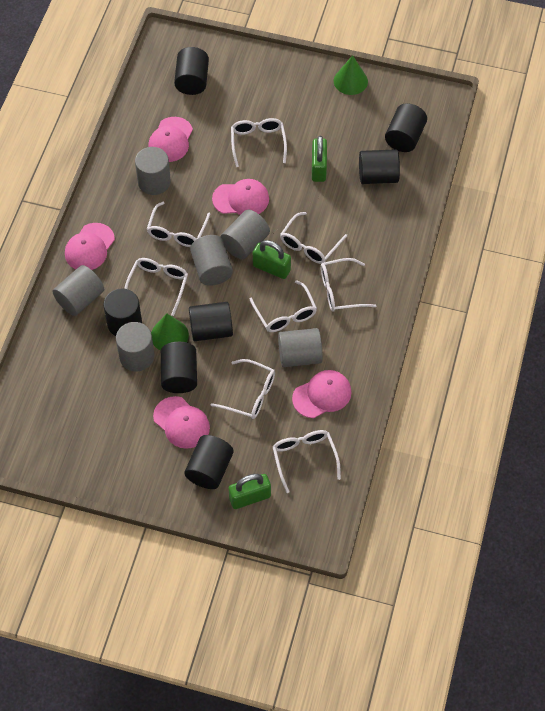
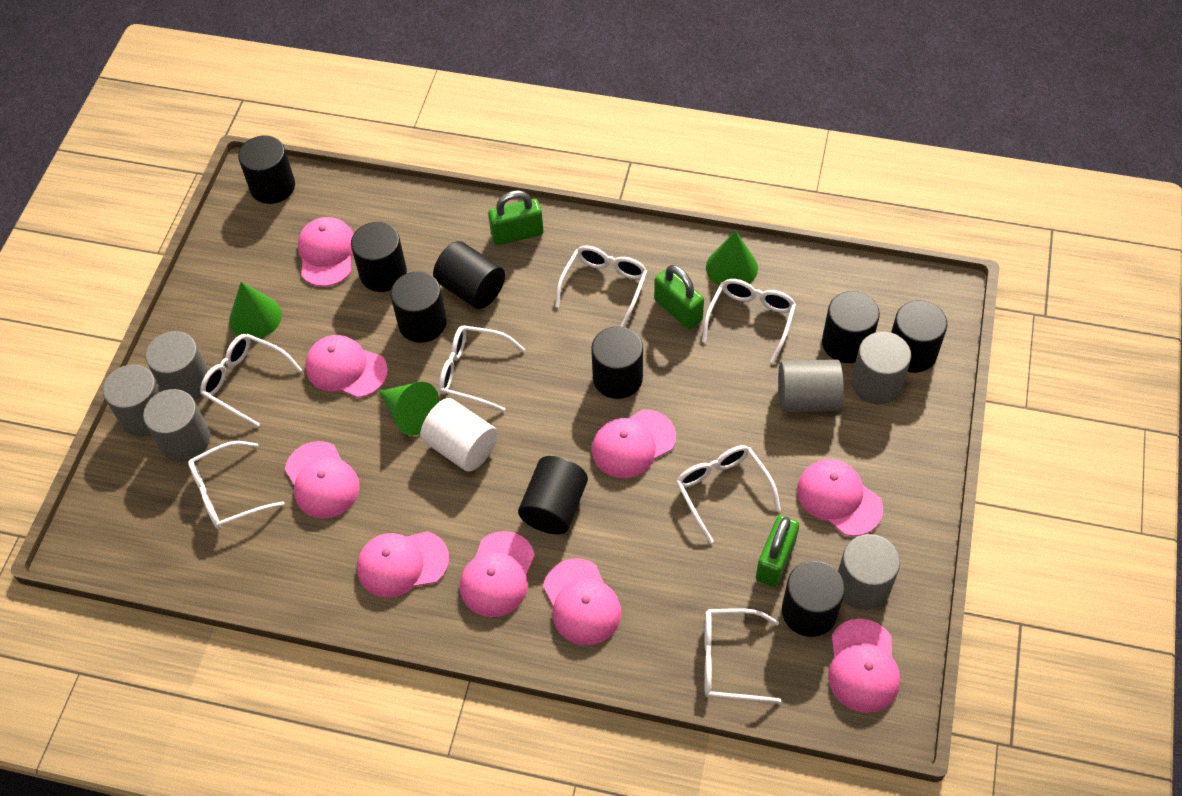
black cylinder: 7 -> 9
green cone: 2 -> 3
pink cap: 5 -> 9
white cylinder: 0 -> 1
white glasses: 8 -> 7

